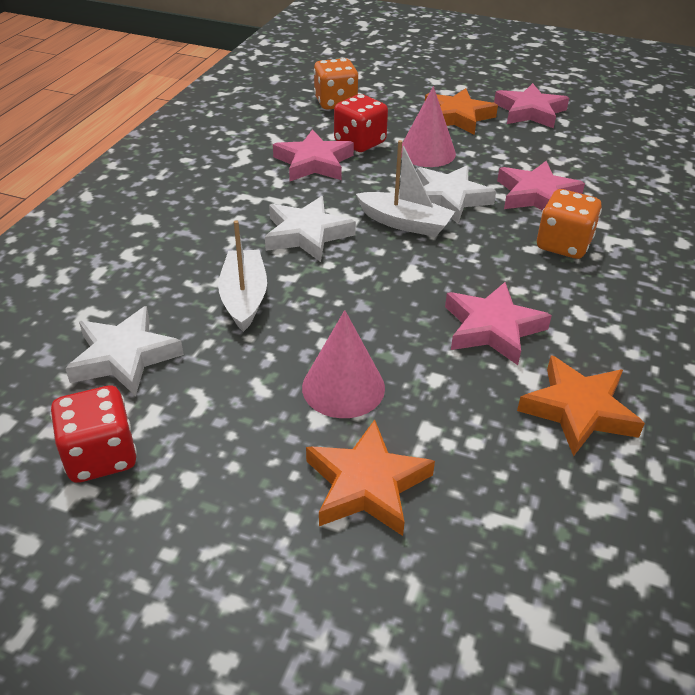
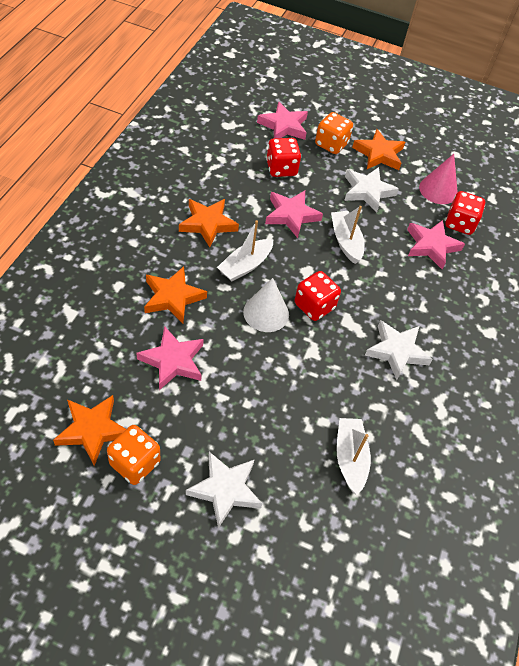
orange star: 3 -> 4
pink cone: 2 -> 1
red dice: 2 -> 3
white boat: 2 -> 3
white cone: 0 -> 1

